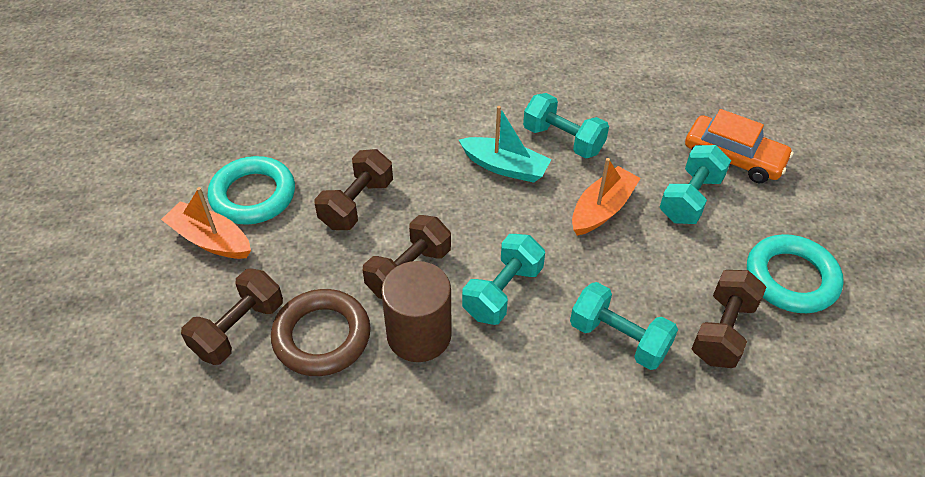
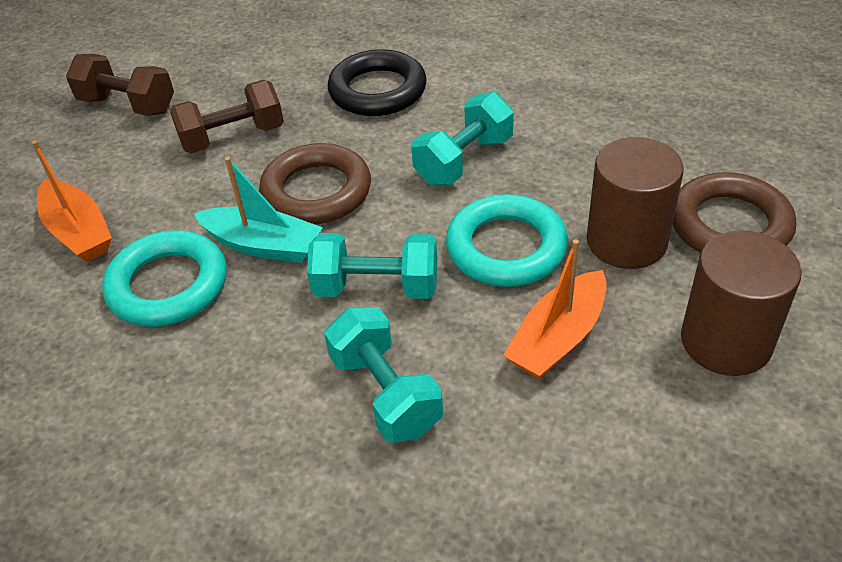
black ring: 0 -> 1
brown cylinder: 1 -> 2
brown dumbbell: 4 -> 2
brown ring: 1 -> 2
orange car: 1 -> 0
turquoise dumbbell: 4 -> 3

